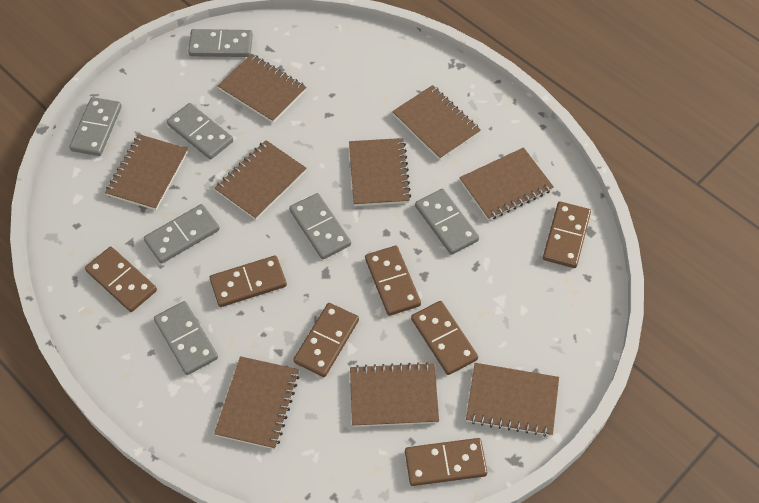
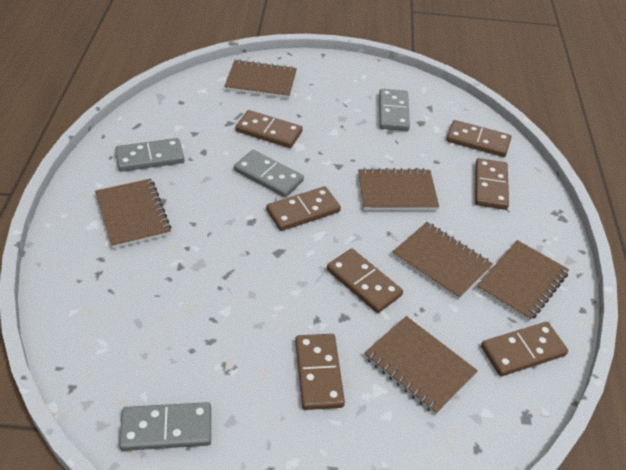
brown notebook: 9 -> 6
grey domino: 7 -> 4

